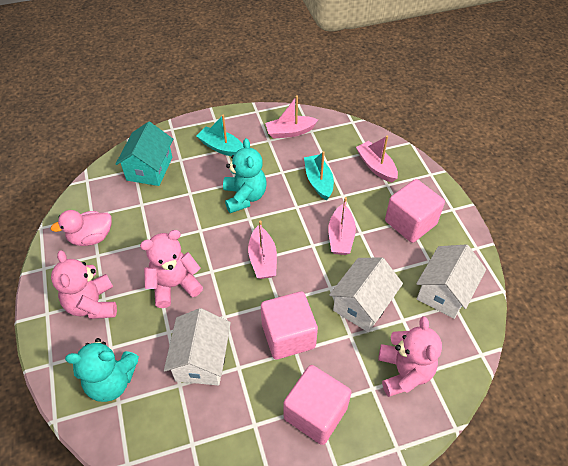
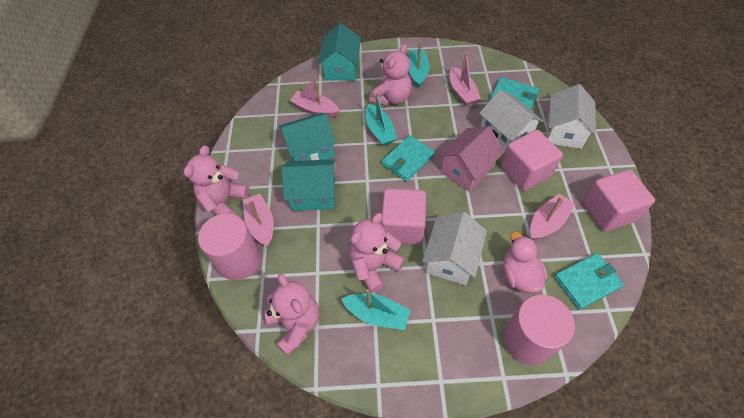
pink cylinder: 0 -> 2
pink house: 0 -> 1
pink teddy bear: 3 -> 4
turquoise boat: 2 -> 3
turquoise house: 1 -> 3
turquoise teddy bear: 2 -> 0
turquoise wallet: 0 -> 3

